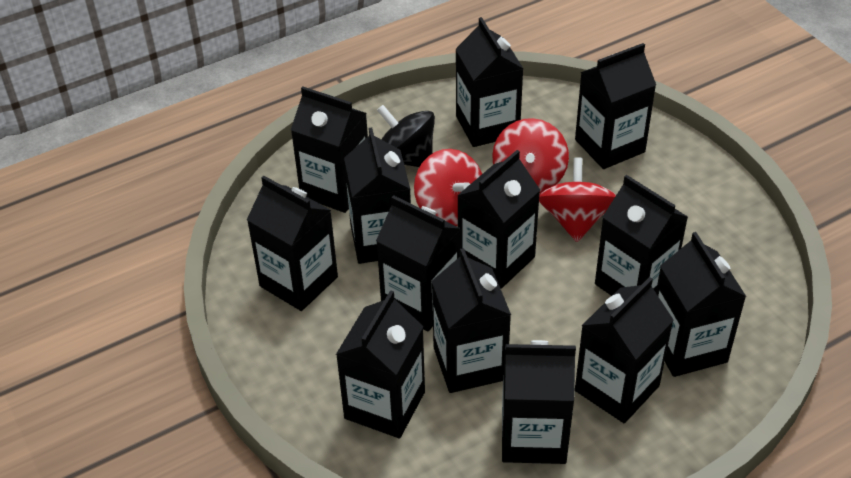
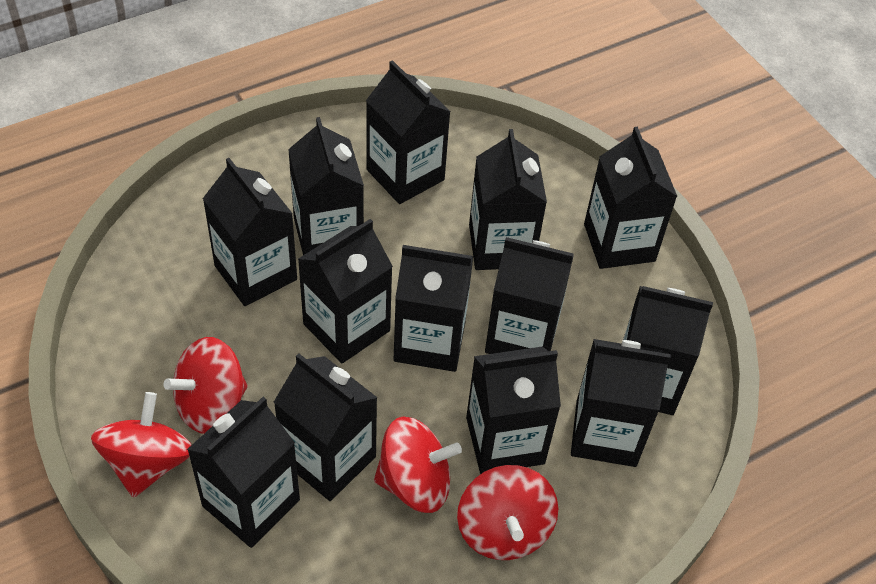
black spinning top: 1 -> 0
red spinning top: 3 -> 4

